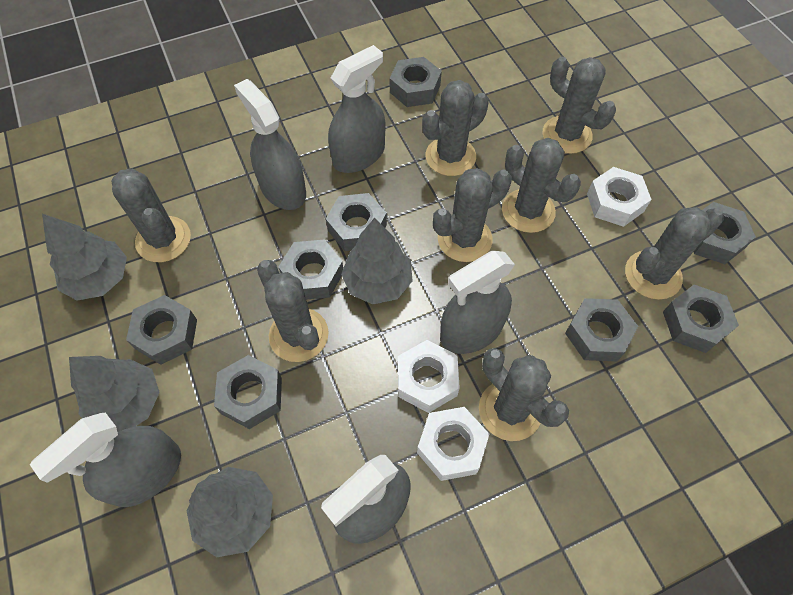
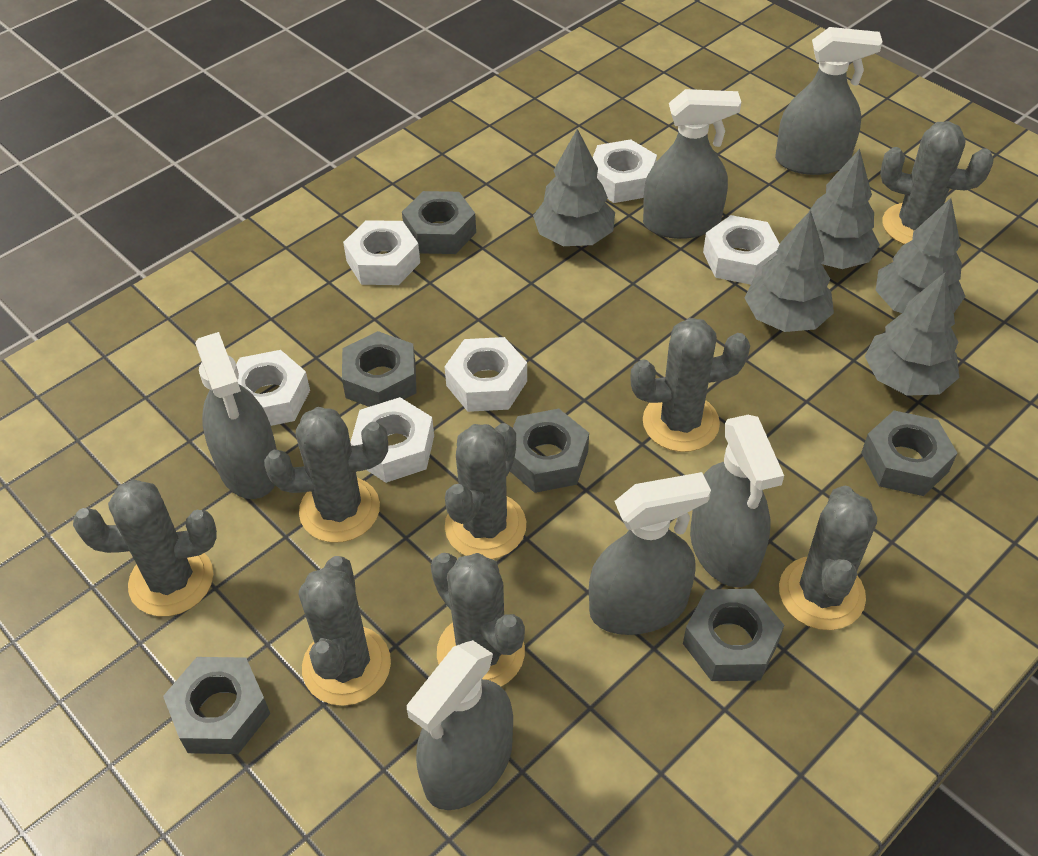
grey nut: 8 -> 6
grey spray bottle: 5 -> 6
grey tree: 4 -> 5
white nut: 3 -> 6

